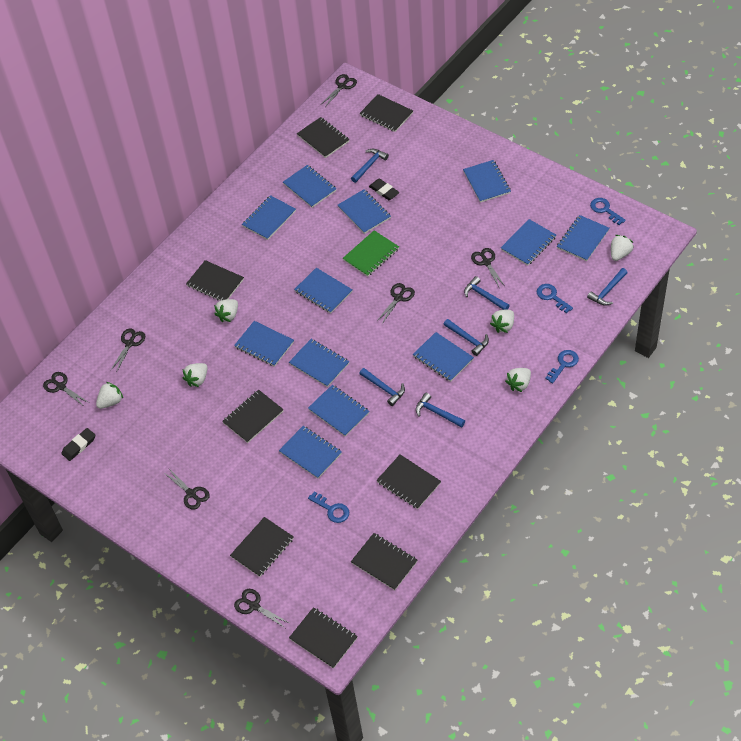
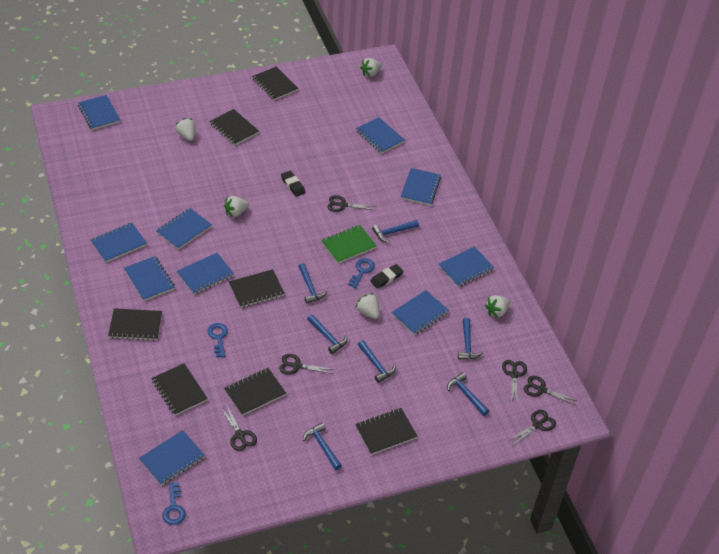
black notebook: 8 -> 7
black scissors: 7 -> 6
blue hammer: 6 -> 7
blue key: 4 -> 3
blue notebook: 12 -> 10
white strawberry: 6 -> 5

